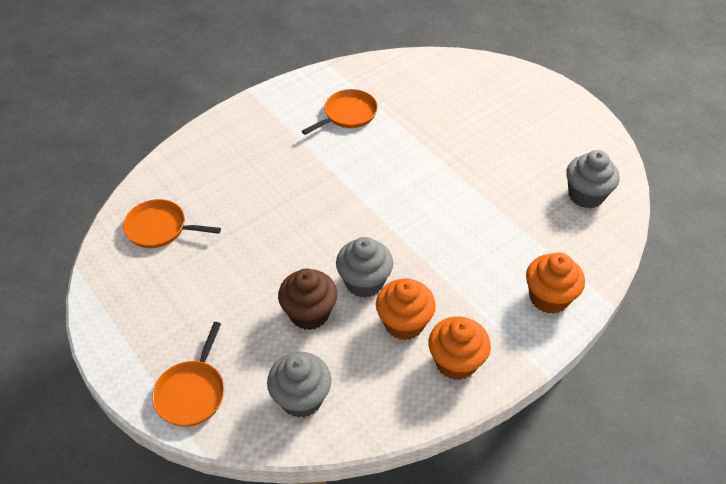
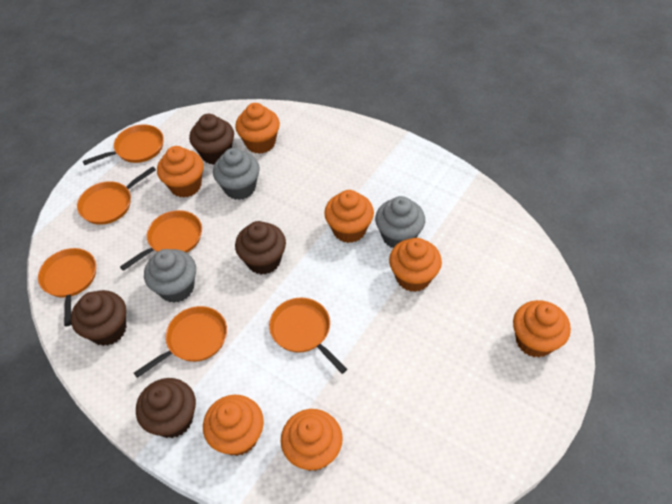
brown cupcake: 1 -> 4
orange cupcake: 3 -> 7
orange pan: 3 -> 6

